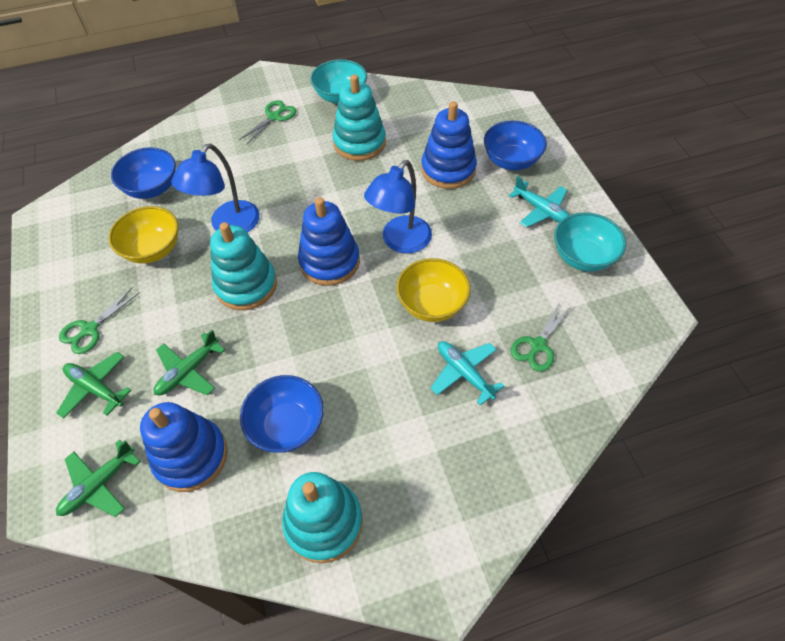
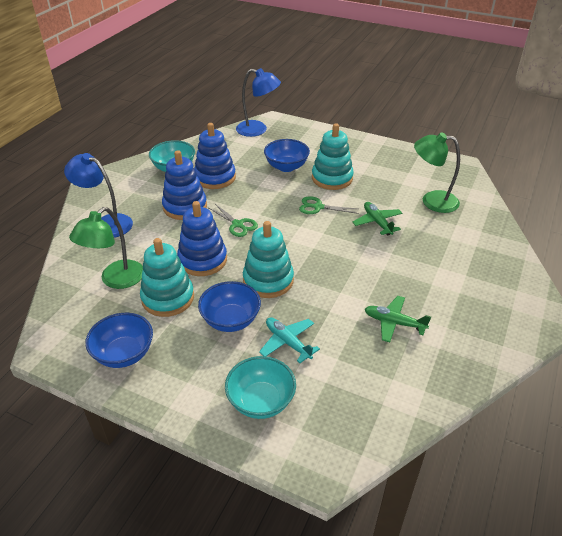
green lamp: 0 -> 2
green plane: 3 -> 2
green scissors: 3 -> 2
turquoise plane: 2 -> 1
yellow bowl: 2 -> 0

